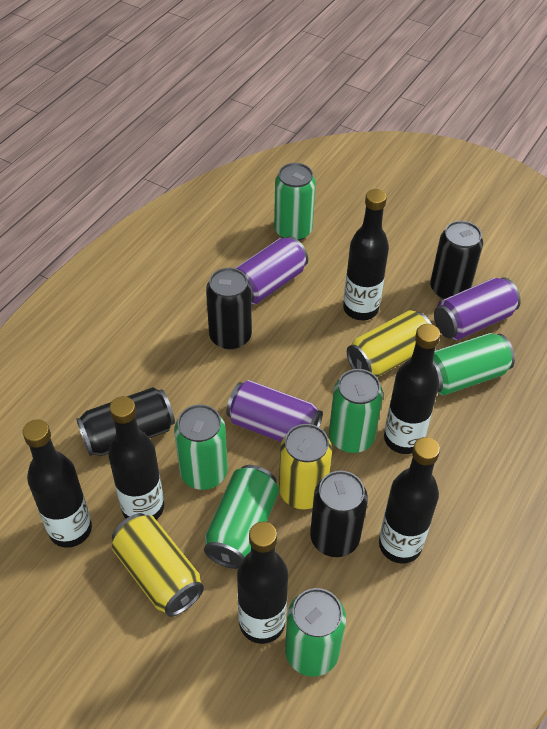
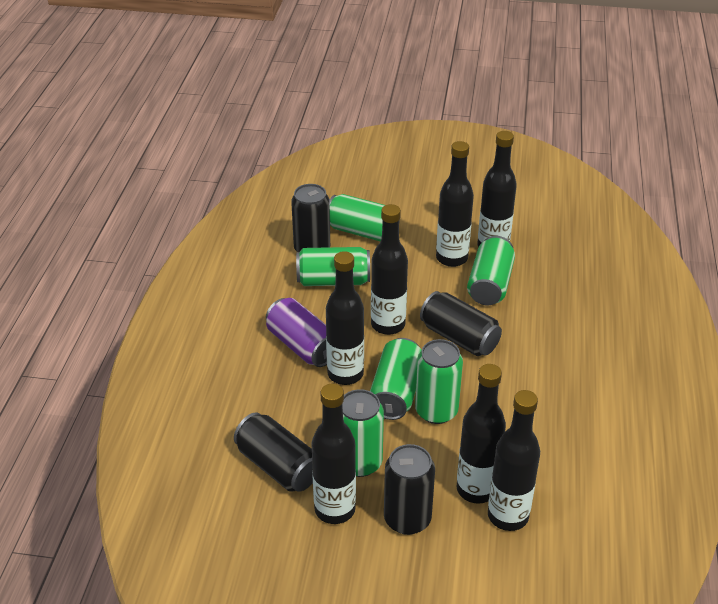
black bottle: 6 -> 7
purple can: 3 -> 1
yellow can: 3 -> 0

